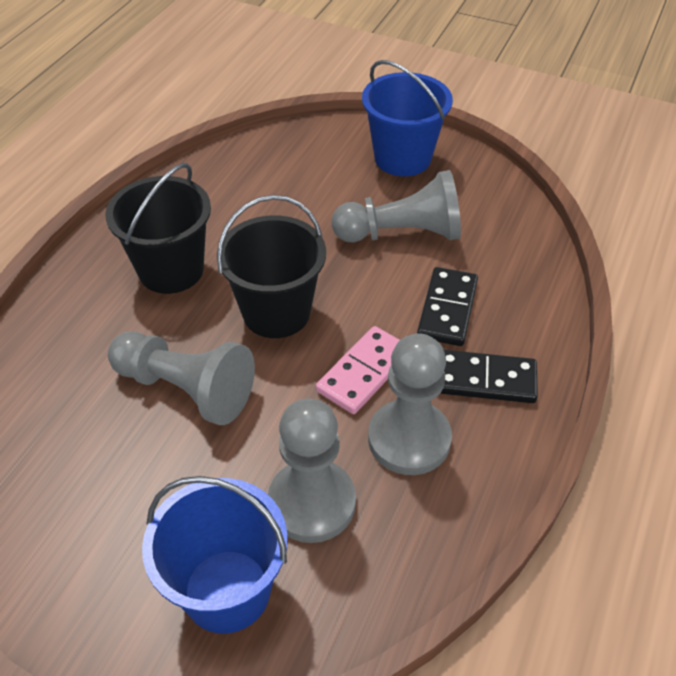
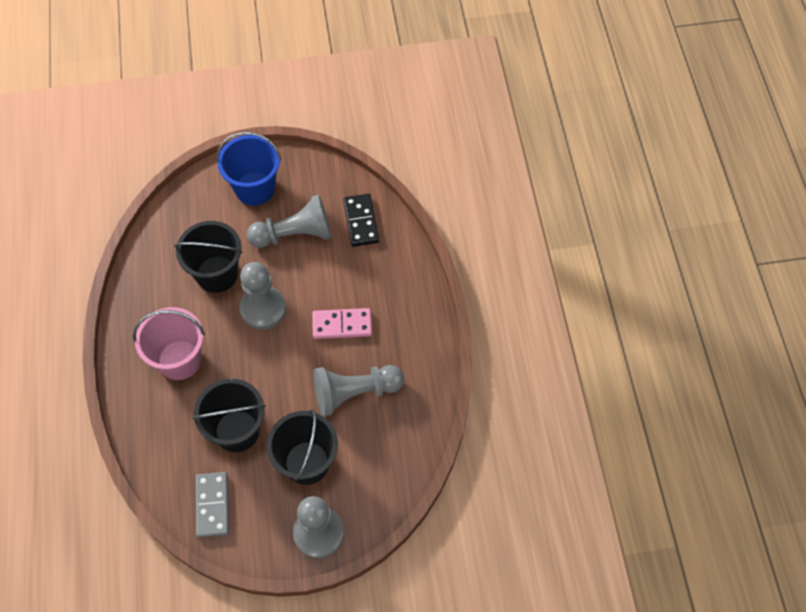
black bucket: 2 -> 3
black domino: 2 -> 1
blue bucket: 2 -> 1
grey domino: 0 -> 1
pink bucket: 0 -> 1

